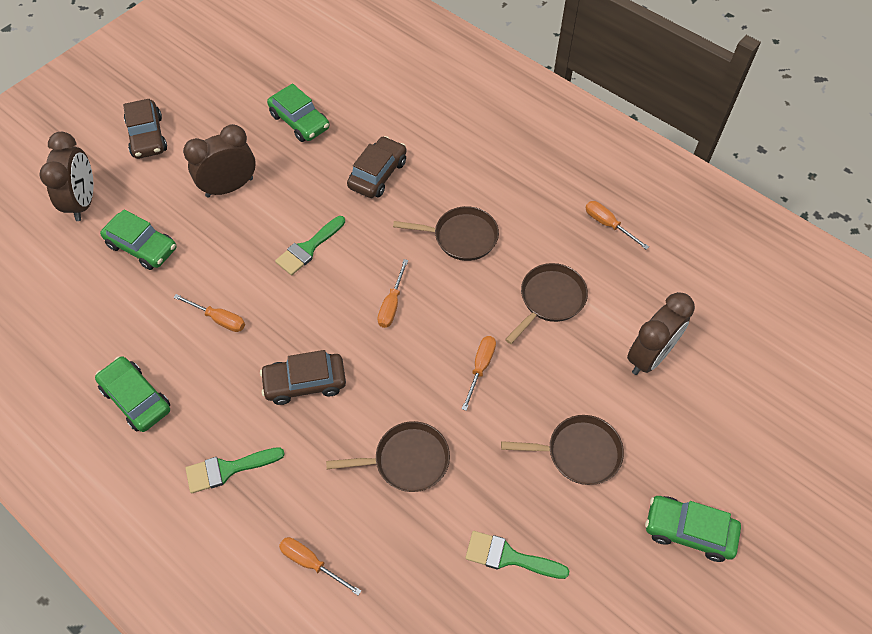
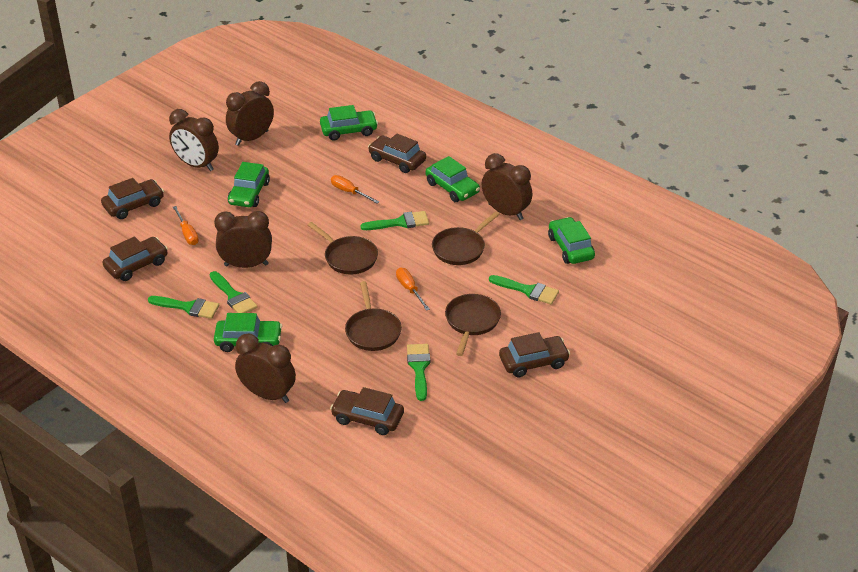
brown car: 3 -> 5
brown clock: 3 -> 5
green brush: 3 -> 5
green car: 4 -> 5
orange screwdriver: 5 -> 3

